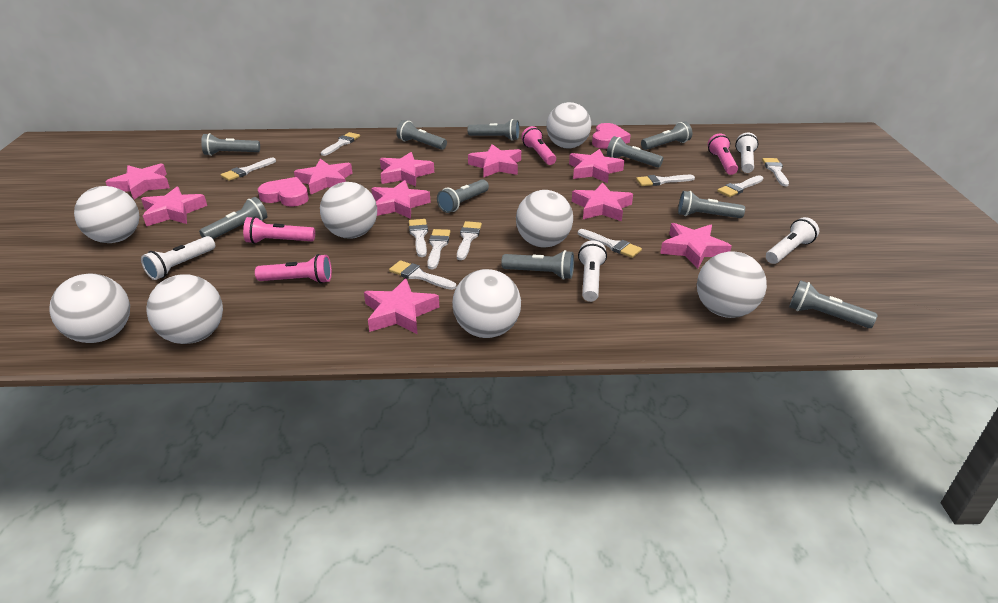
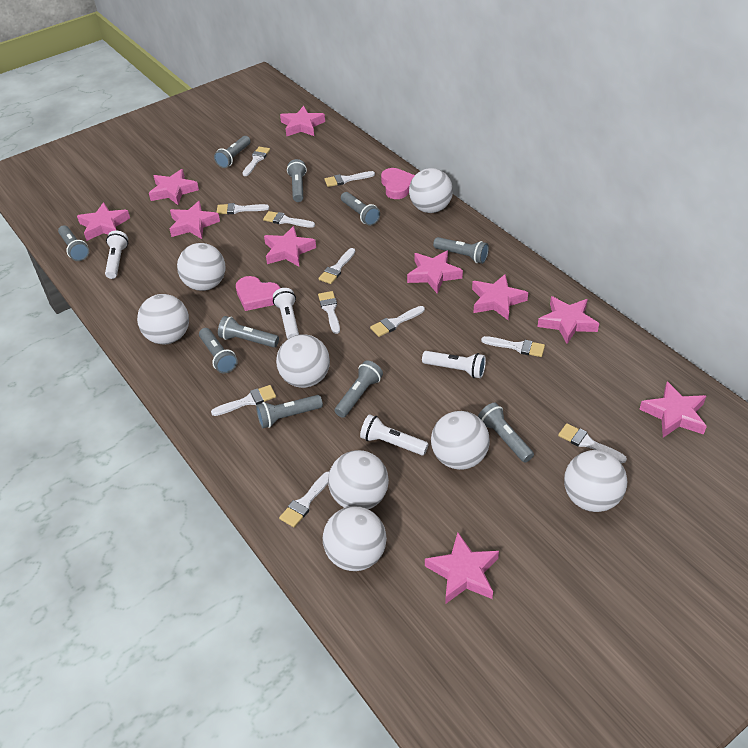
pink flashlight: 4 -> 0
white brush: 10 -> 11

